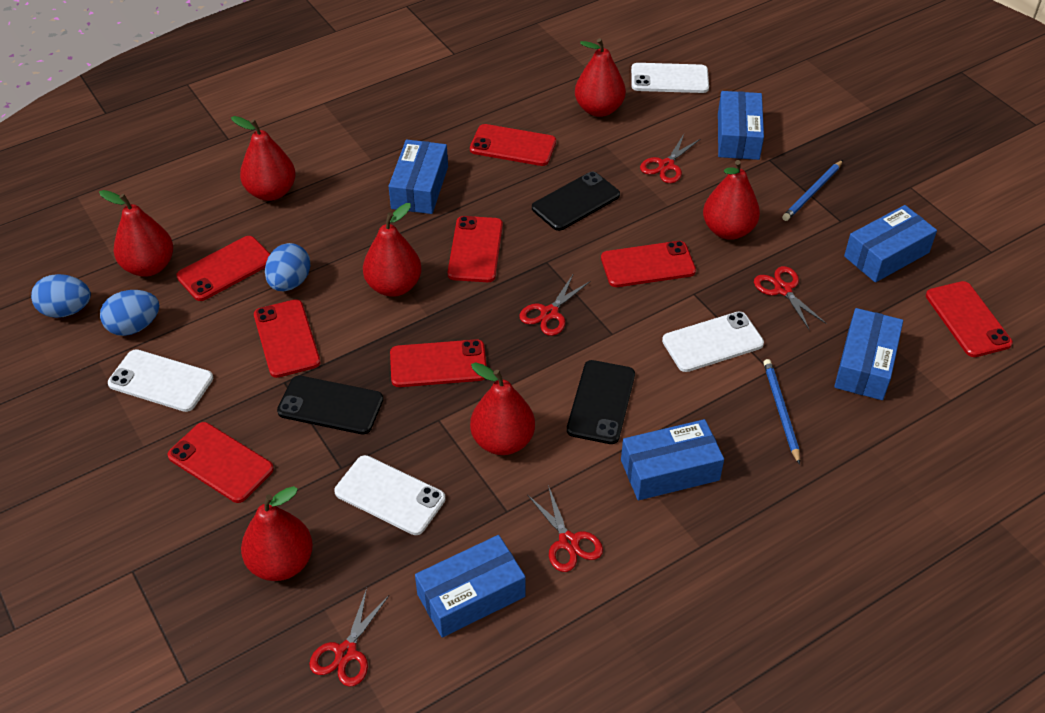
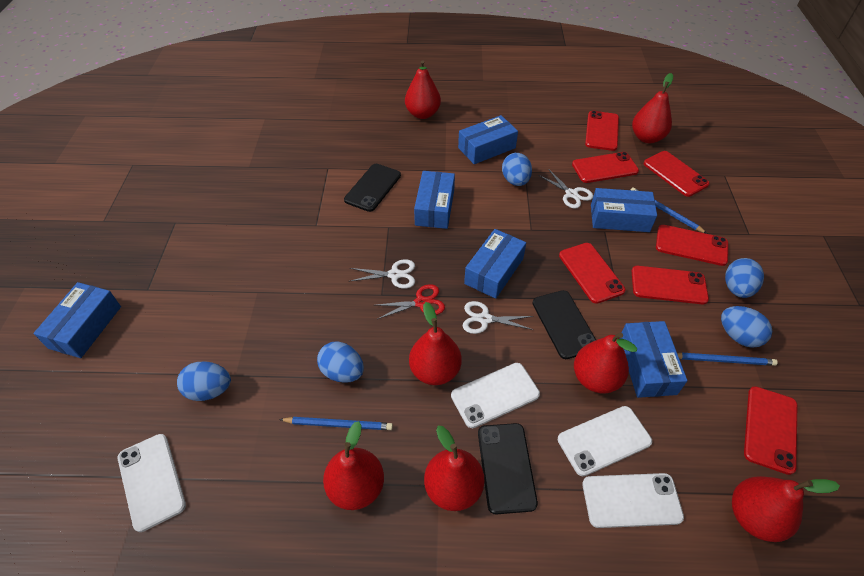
blue egg: 3 -> 5
blue pencil: 2 -> 3
red phone: 8 -> 7
red scissors: 5 -> 1
white scissors: 0 -> 3

